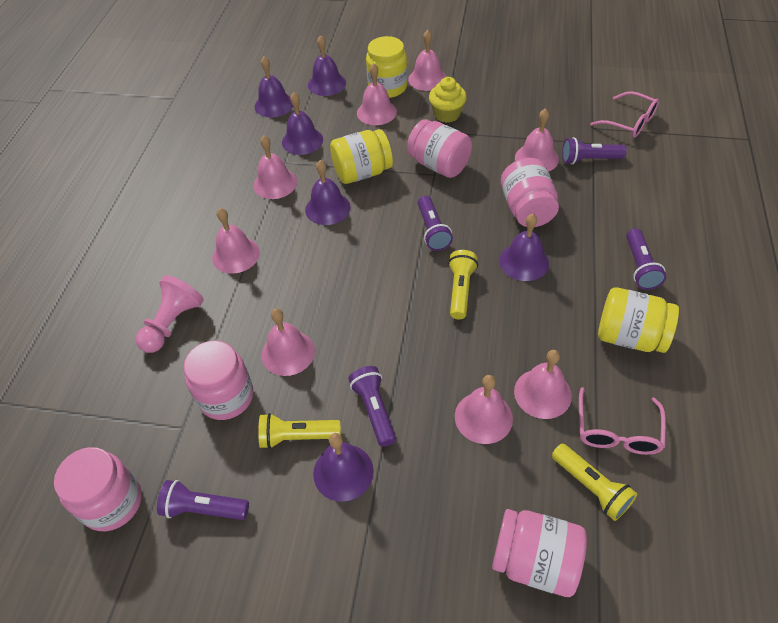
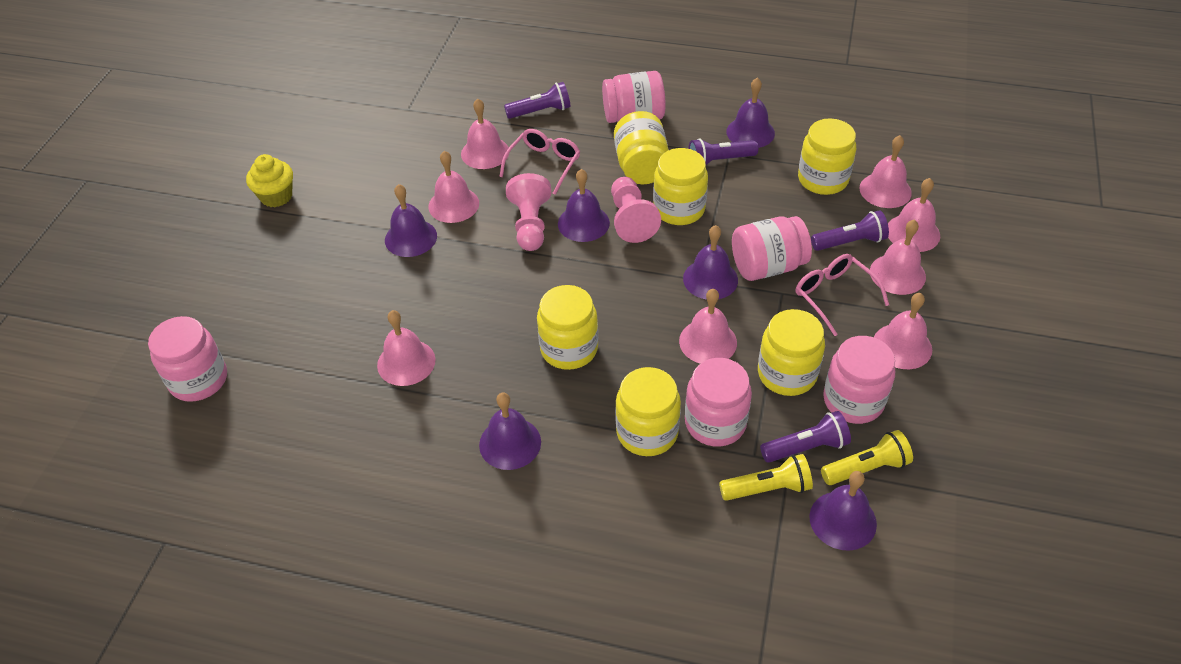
pink pawn: 1 -> 2
purple flashlight: 5 -> 4
yellow flashlight: 3 -> 2
yellow jar: 3 -> 6

